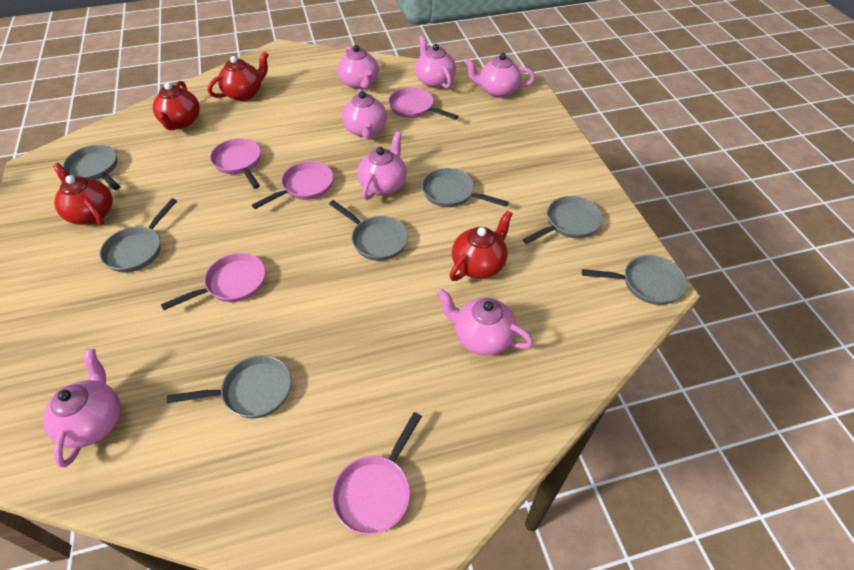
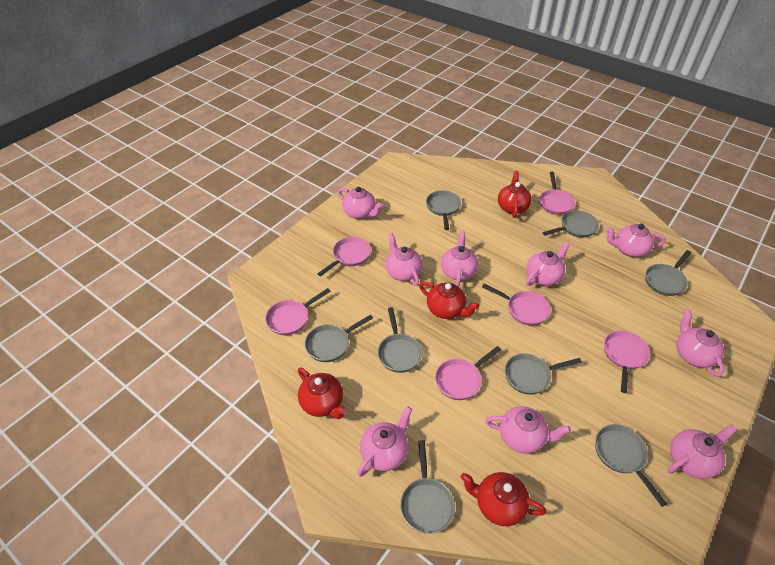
grey pan: 7 -> 8
pink pan: 5 -> 6
pink teapot: 7 -> 9

